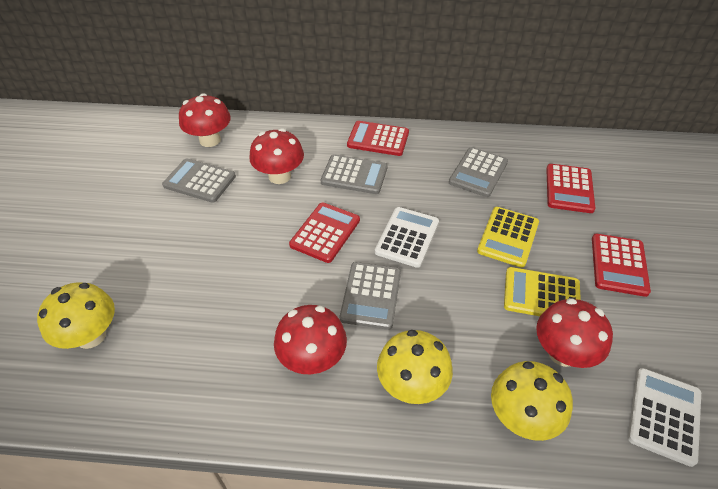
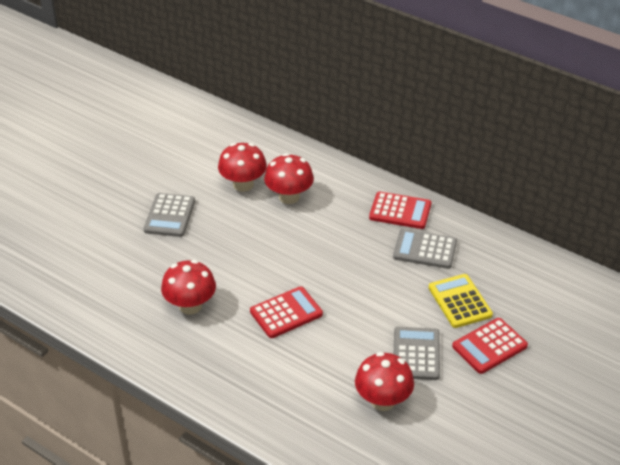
grey calculator: 4 -> 3
red calculator: 4 -> 3
white calculator: 2 -> 0
yellow calculator: 2 -> 1
yellow mushroom: 3 -> 0

